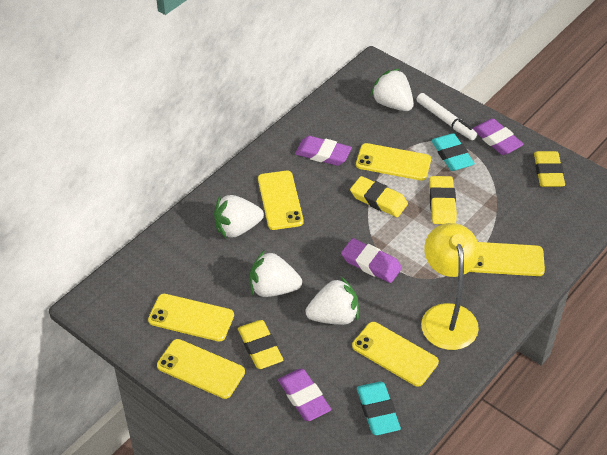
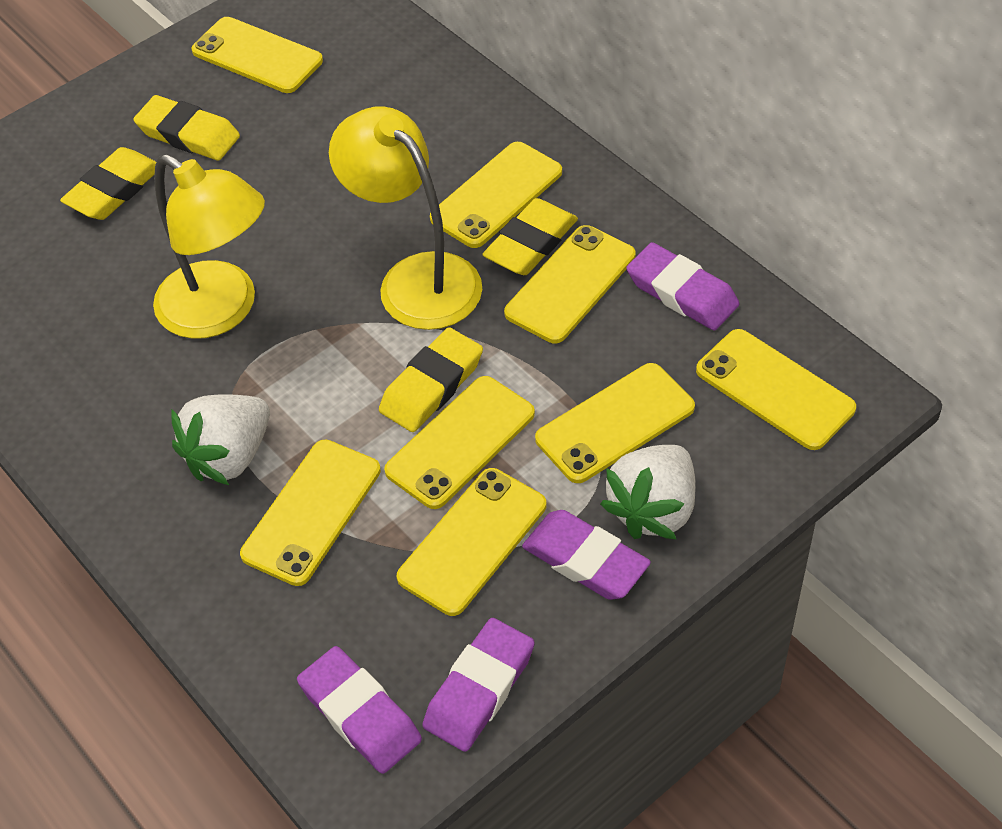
turquoise eraser: 2 -> 0
white marker: 1 -> 0
white strawberry: 4 -> 2
yellow lamp: 1 -> 2
yellow phone: 6 -> 8

